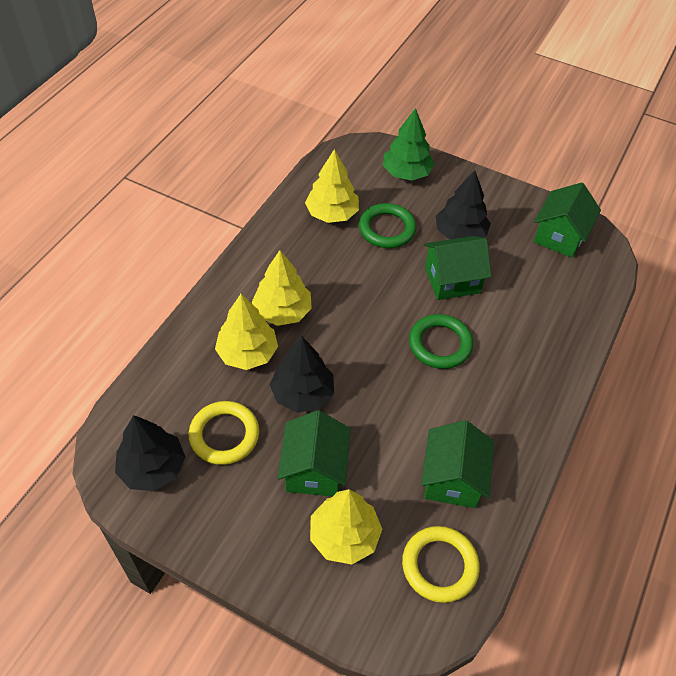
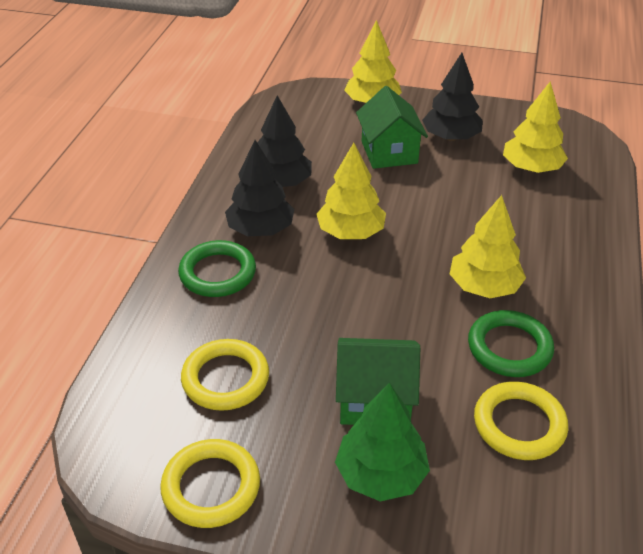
green house: 4 -> 2
yellow ring: 2 -> 3

